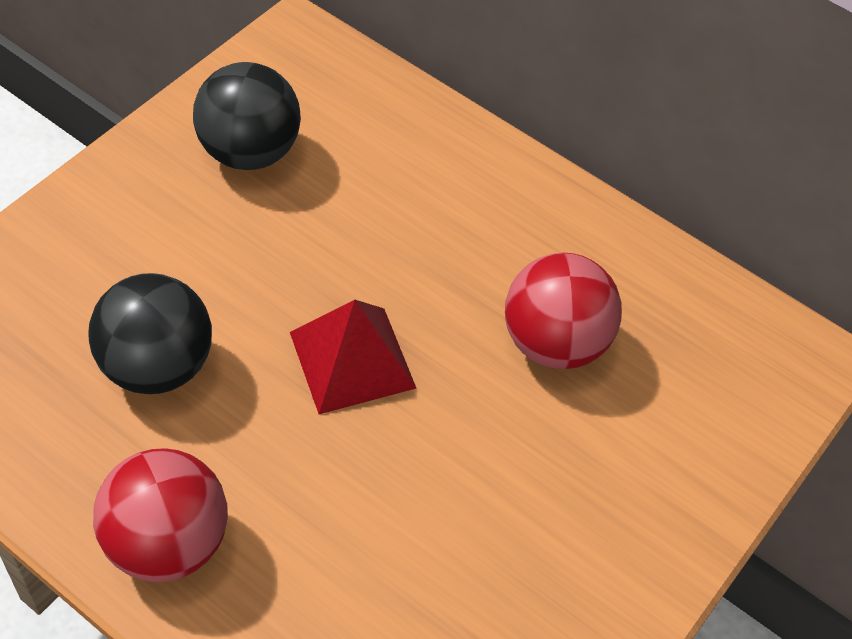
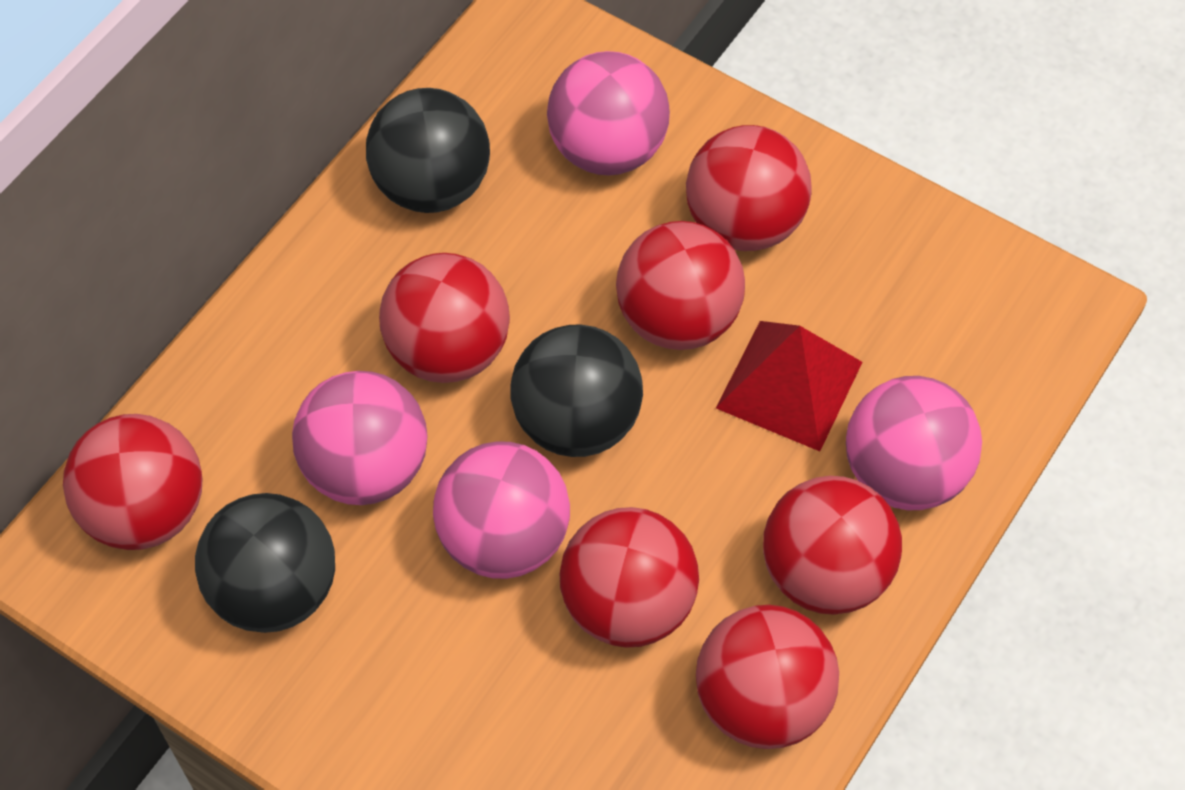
black ball: 2 -> 3
pink ball: 0 -> 4
red ball: 2 -> 7

